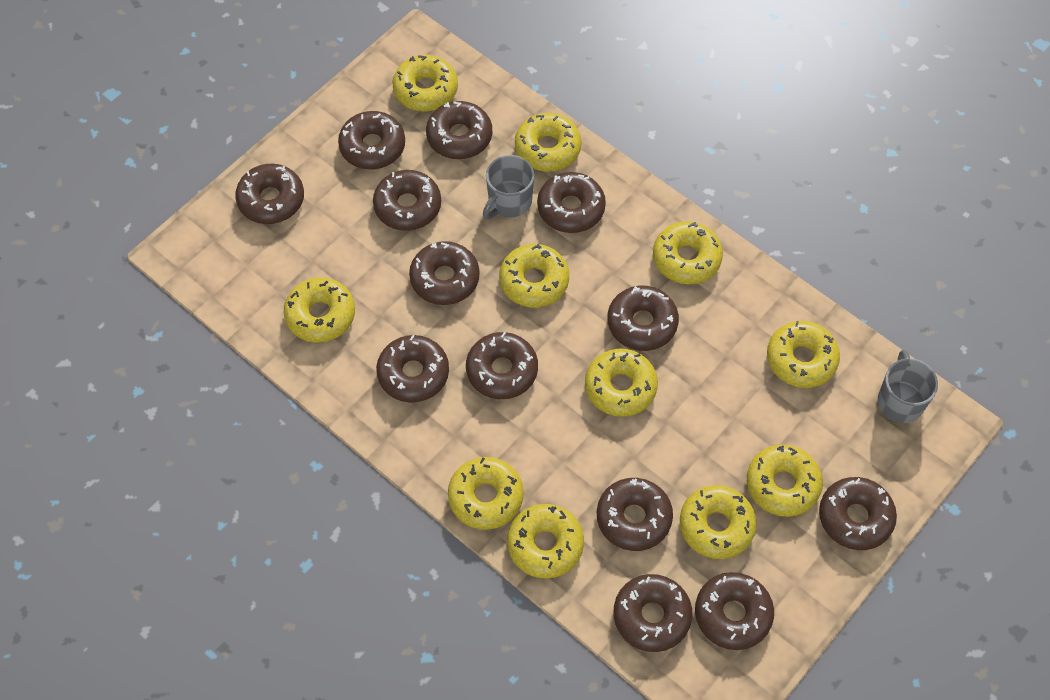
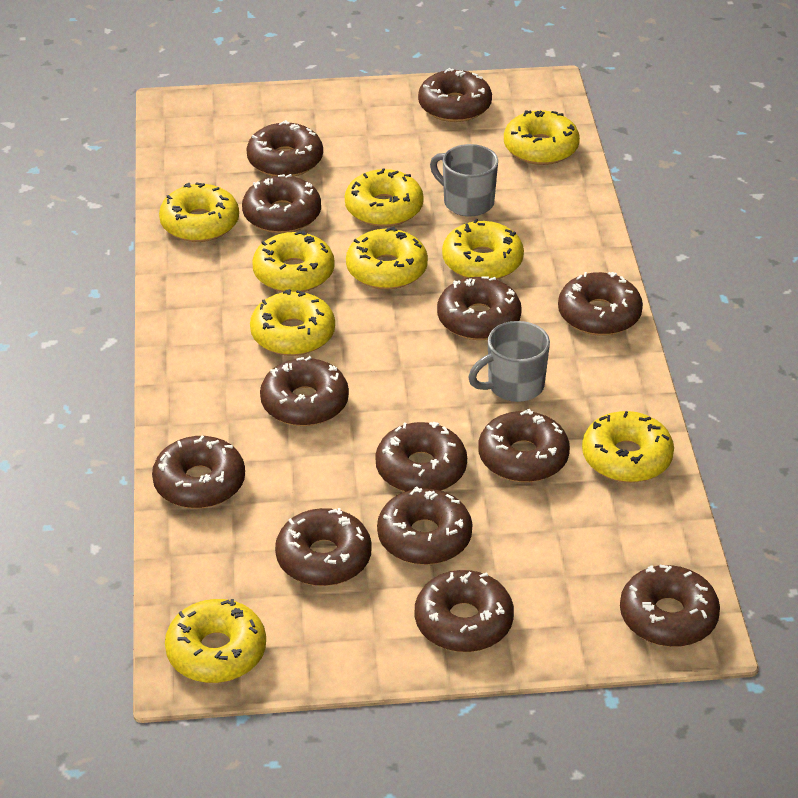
yellow donut: 11 -> 9

